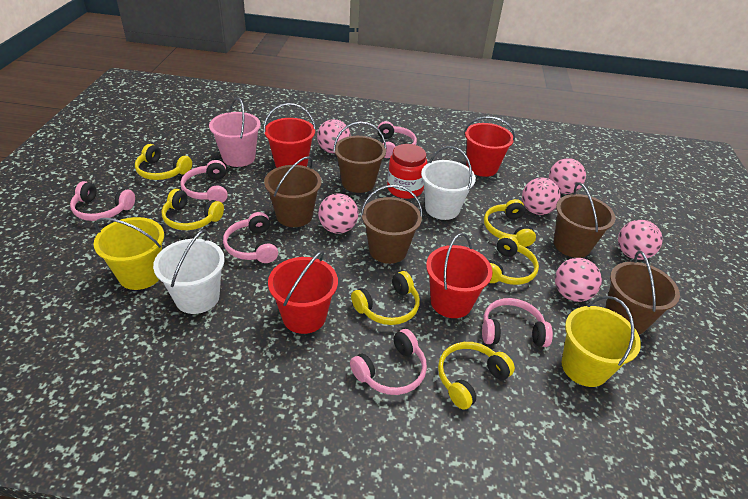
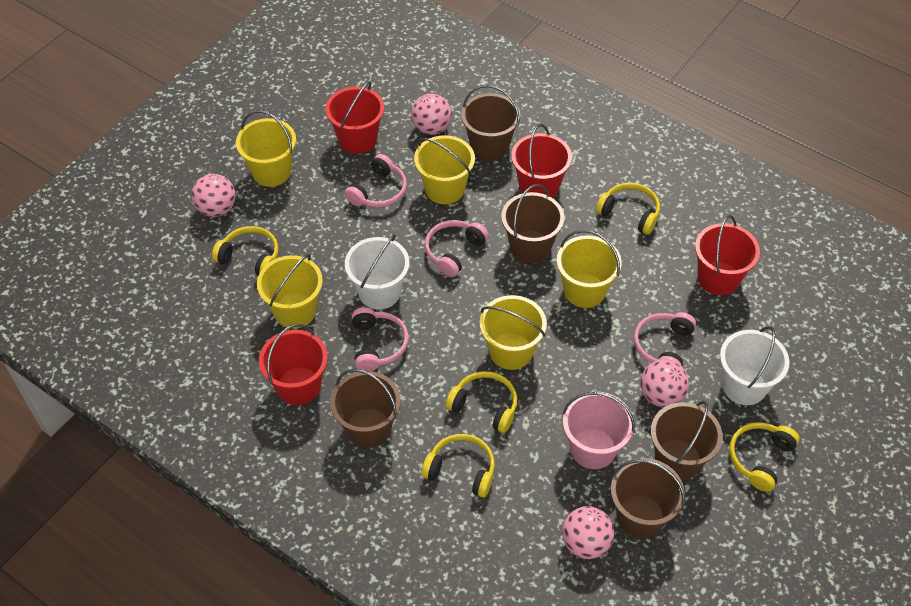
pink ball: 6 -> 4
pink headphones: 6 -> 4
red jar: 1 -> 0
yellow bucket: 2 -> 5
yellow headphones: 6 -> 5

